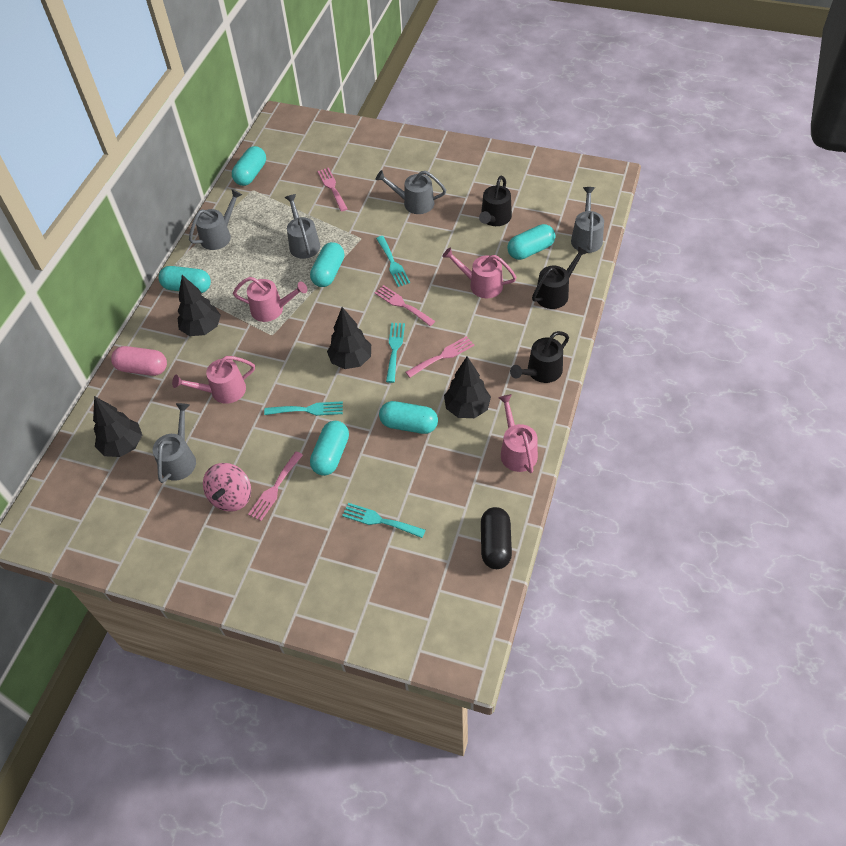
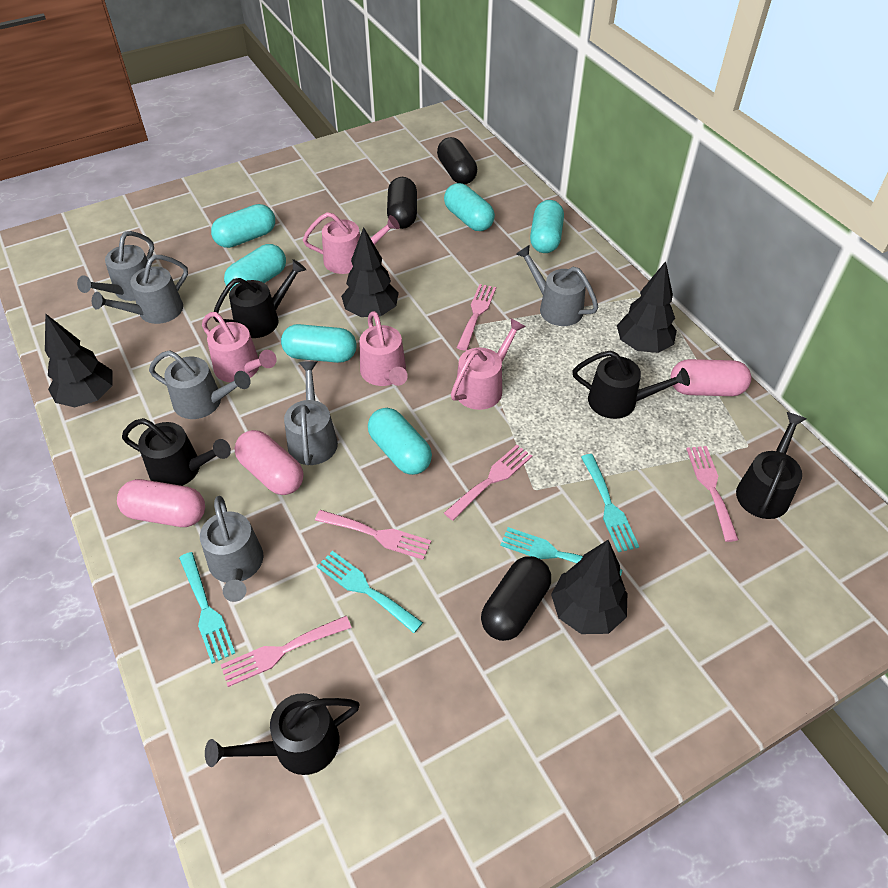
black capsule: 1 -> 3
black watering can: 3 -> 5
grey watering can: 5 -> 6
pink capsule: 1 -> 3
pink fork: 4 -> 5
pink spinning top: 1 -> 0

